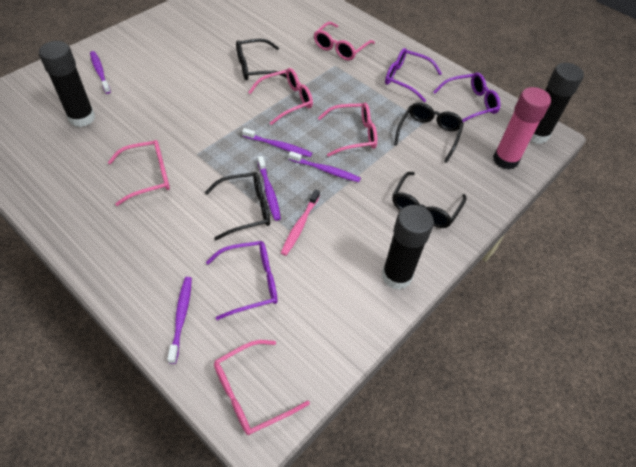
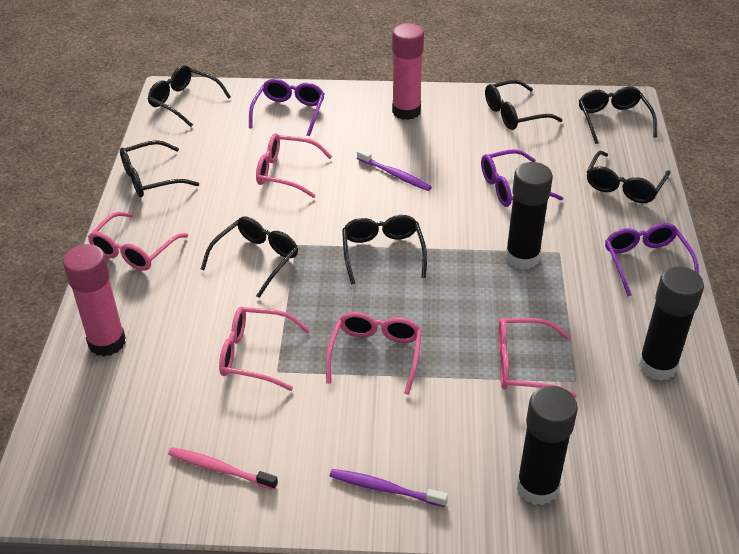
black glasses: 4 -> 7
pink glue stick: 1 -> 2
purple toothbrush: 5 -> 2

